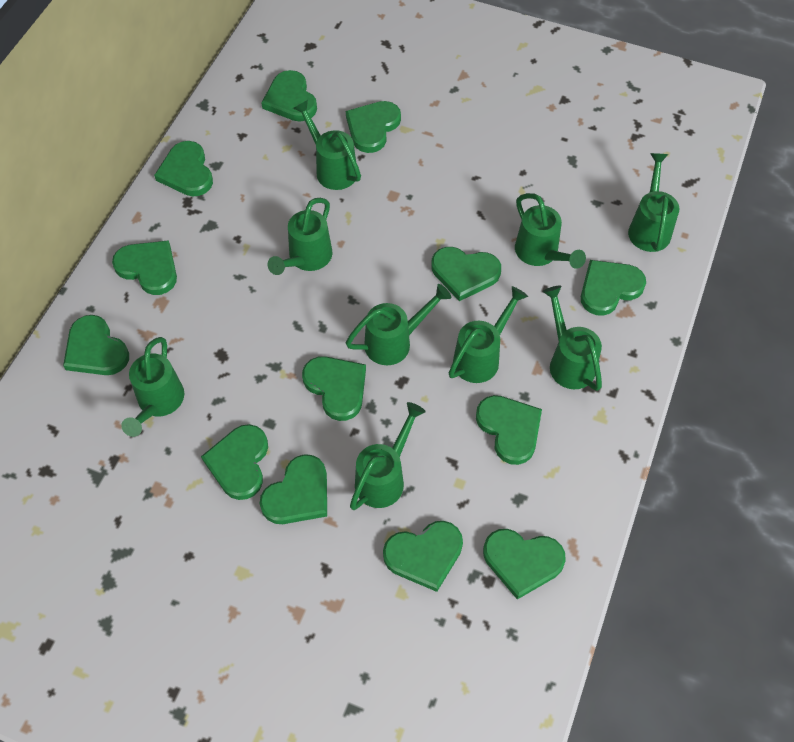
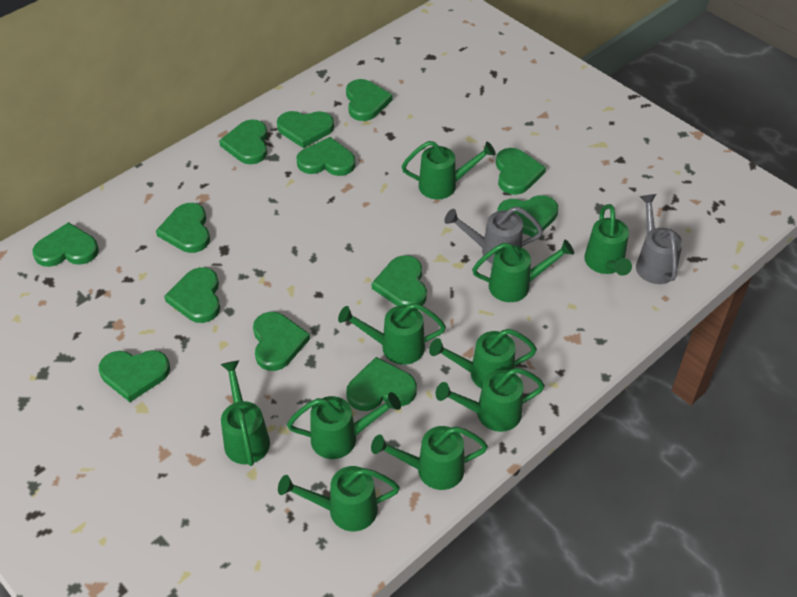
green watering can: 9 -> 10
grey watering can: 0 -> 2

